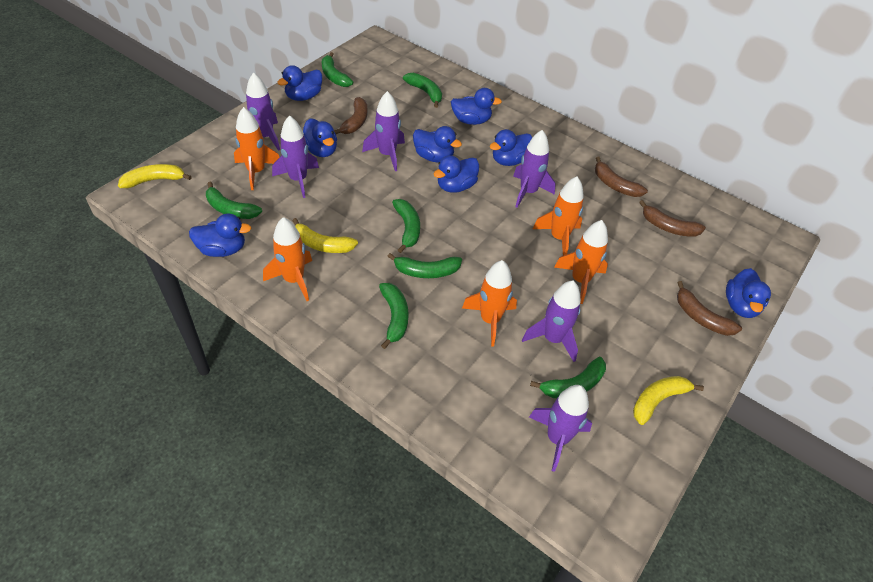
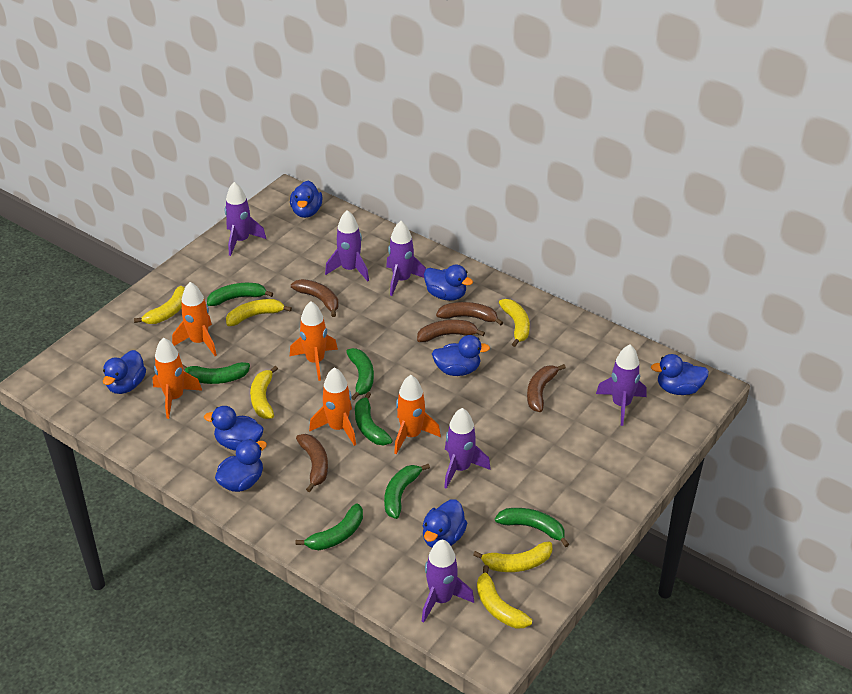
brown banana: 4 -> 5
yellow banana: 3 -> 6

